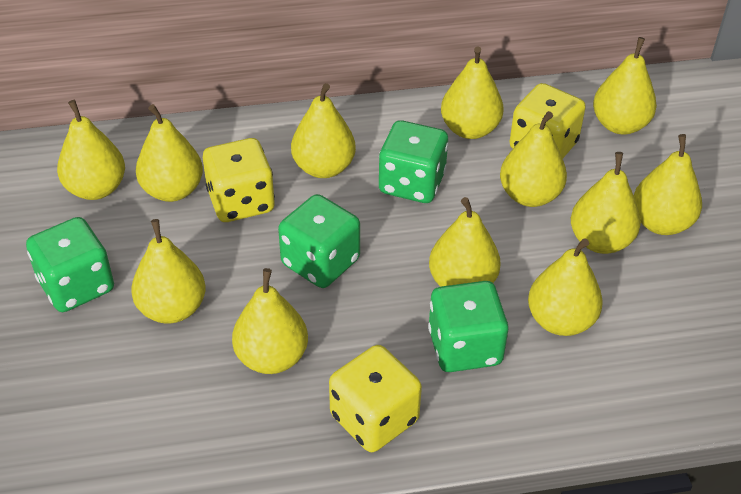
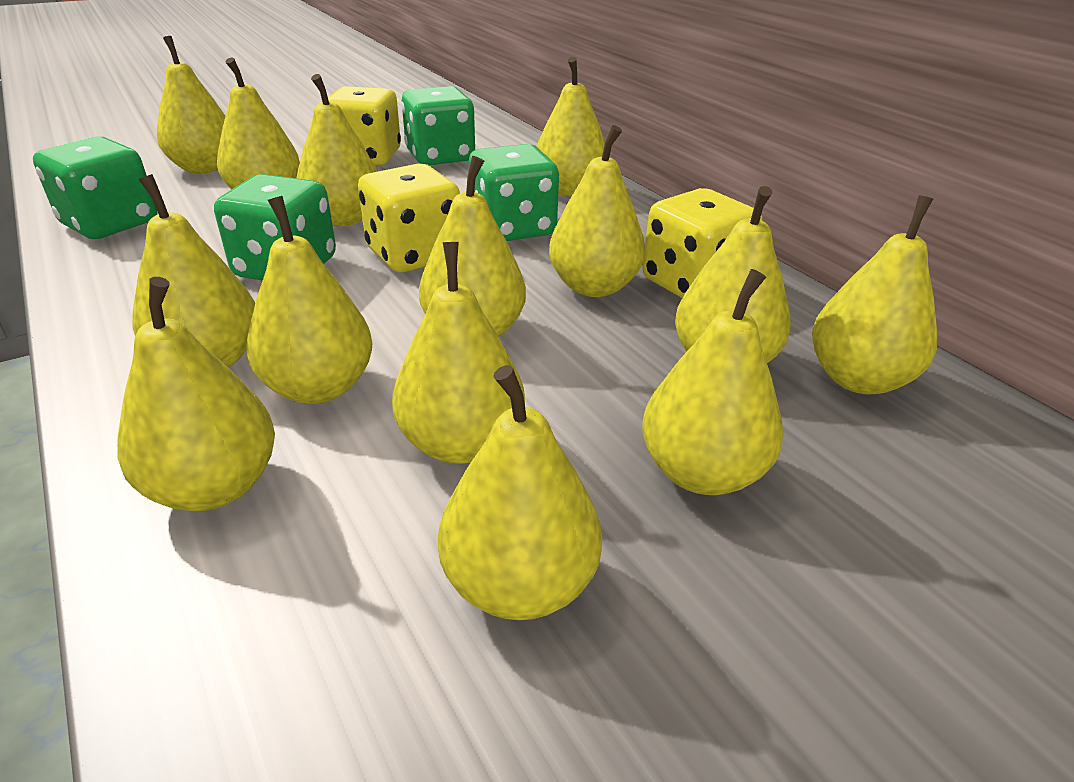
yellow pear: 12 -> 14

